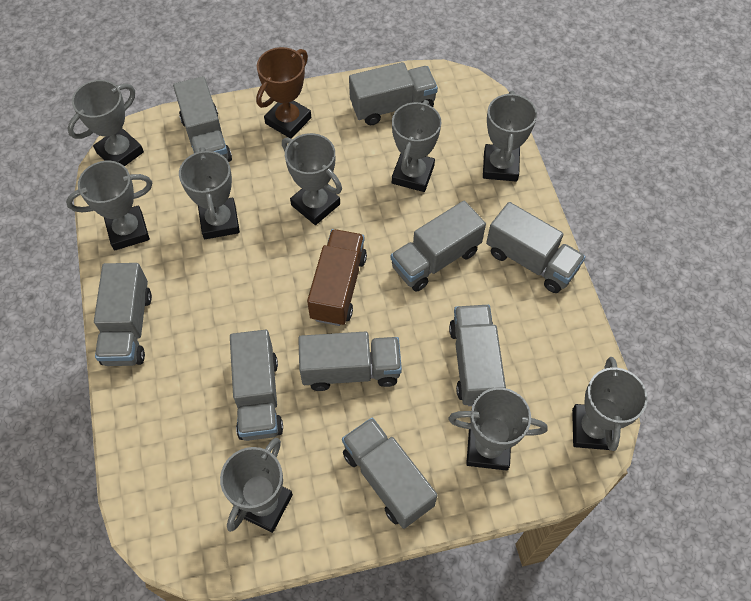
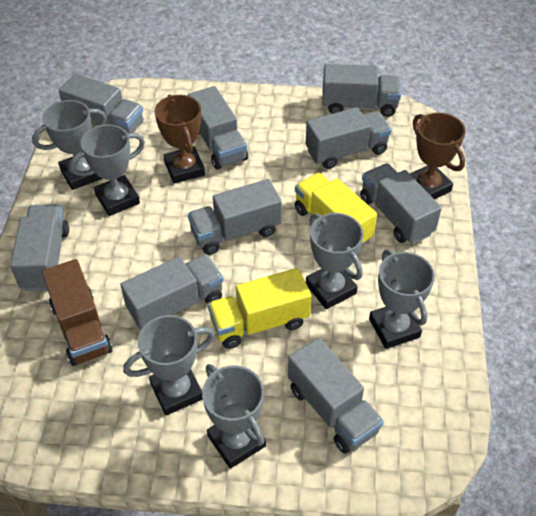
brown trophy: 1 -> 2
grey trophy: 9 -> 6
yellow truck: 0 -> 2

